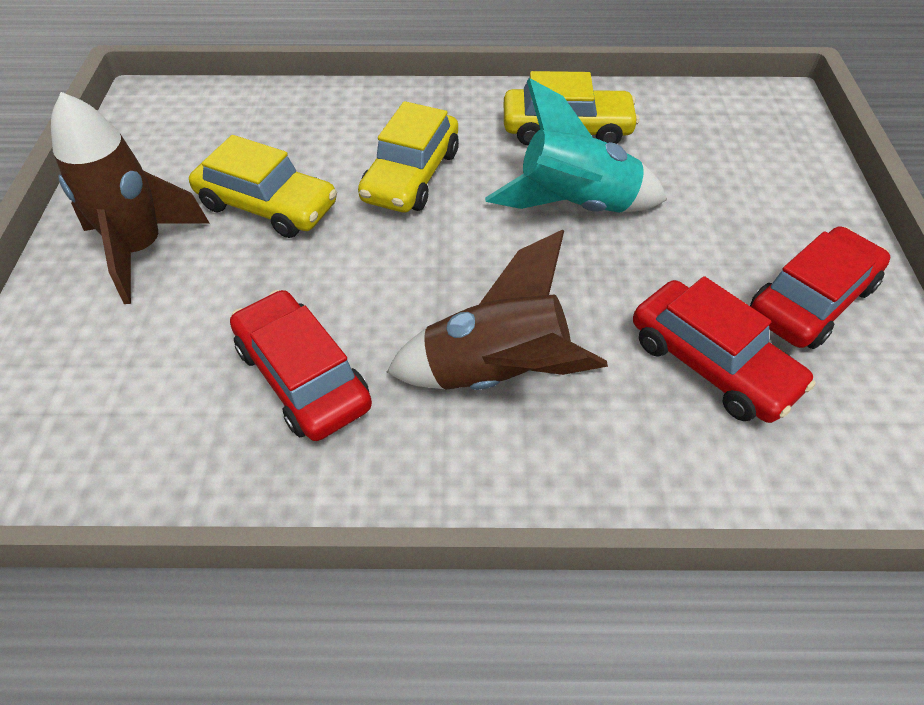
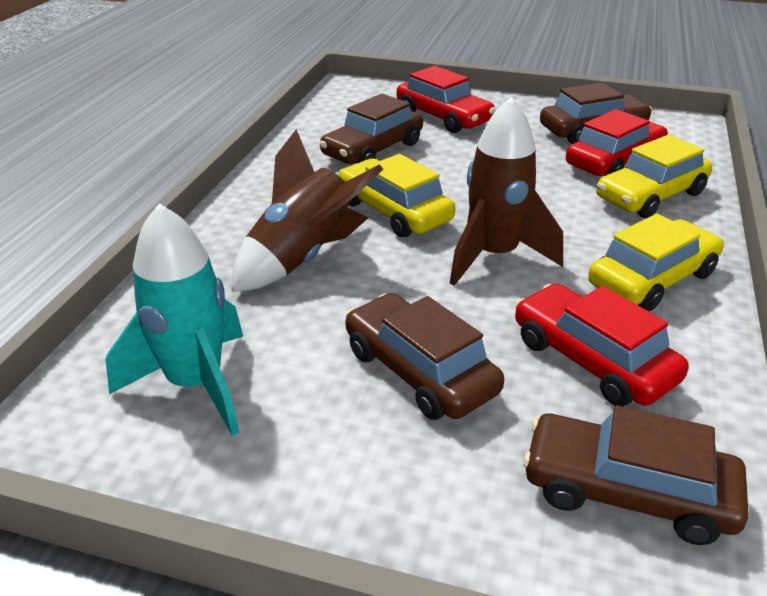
brown car: 0 -> 4

